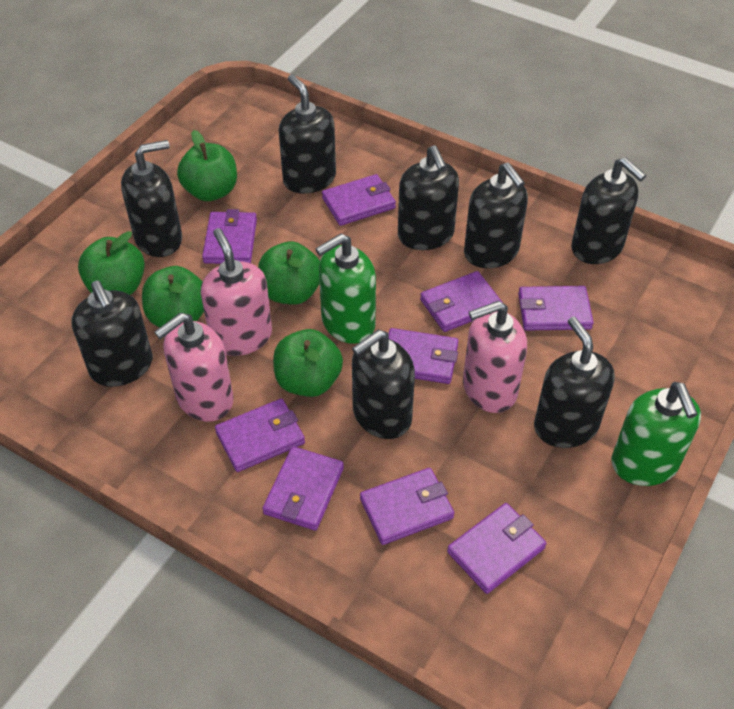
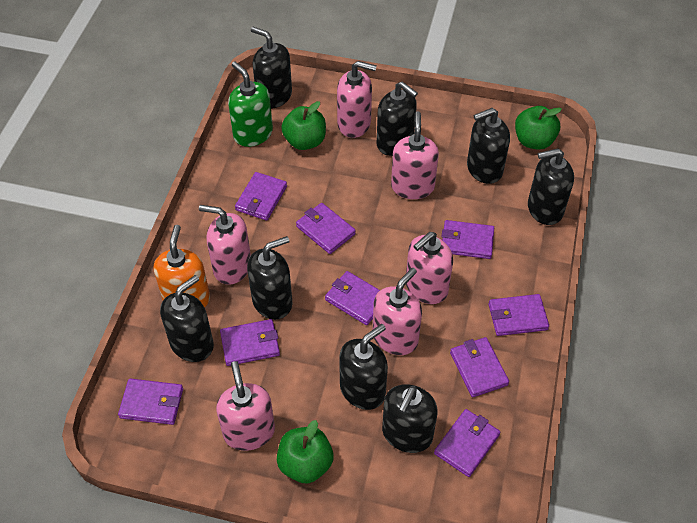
green apple: 5 -> 3
green soap dispenser: 2 -> 1
orange soap dispenser: 0 -> 1
pink soap dispenser: 3 -> 6

